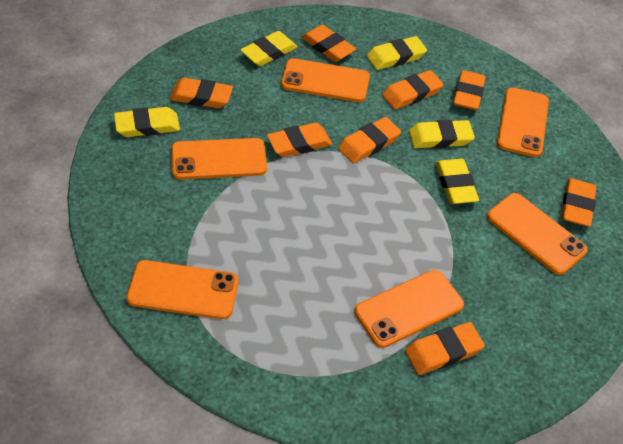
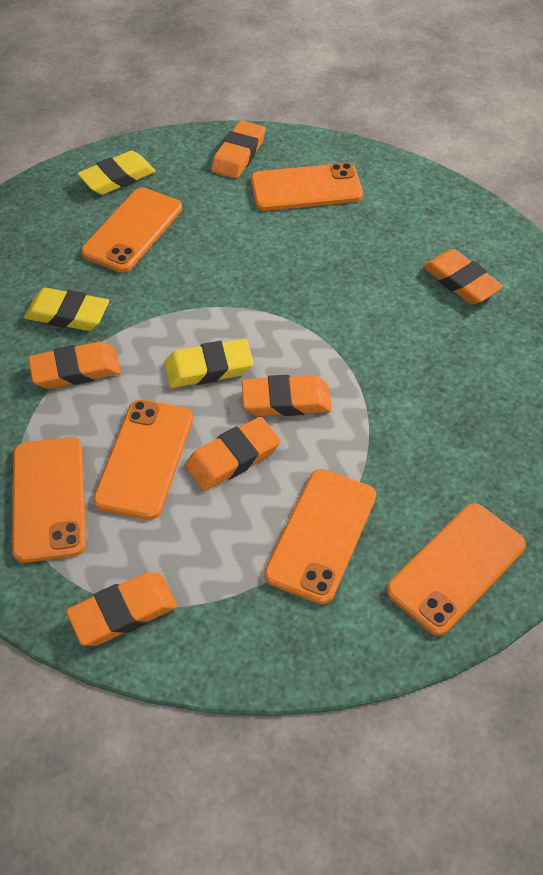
orange eraser: 8 -> 6
yellow eraser: 5 -> 3

